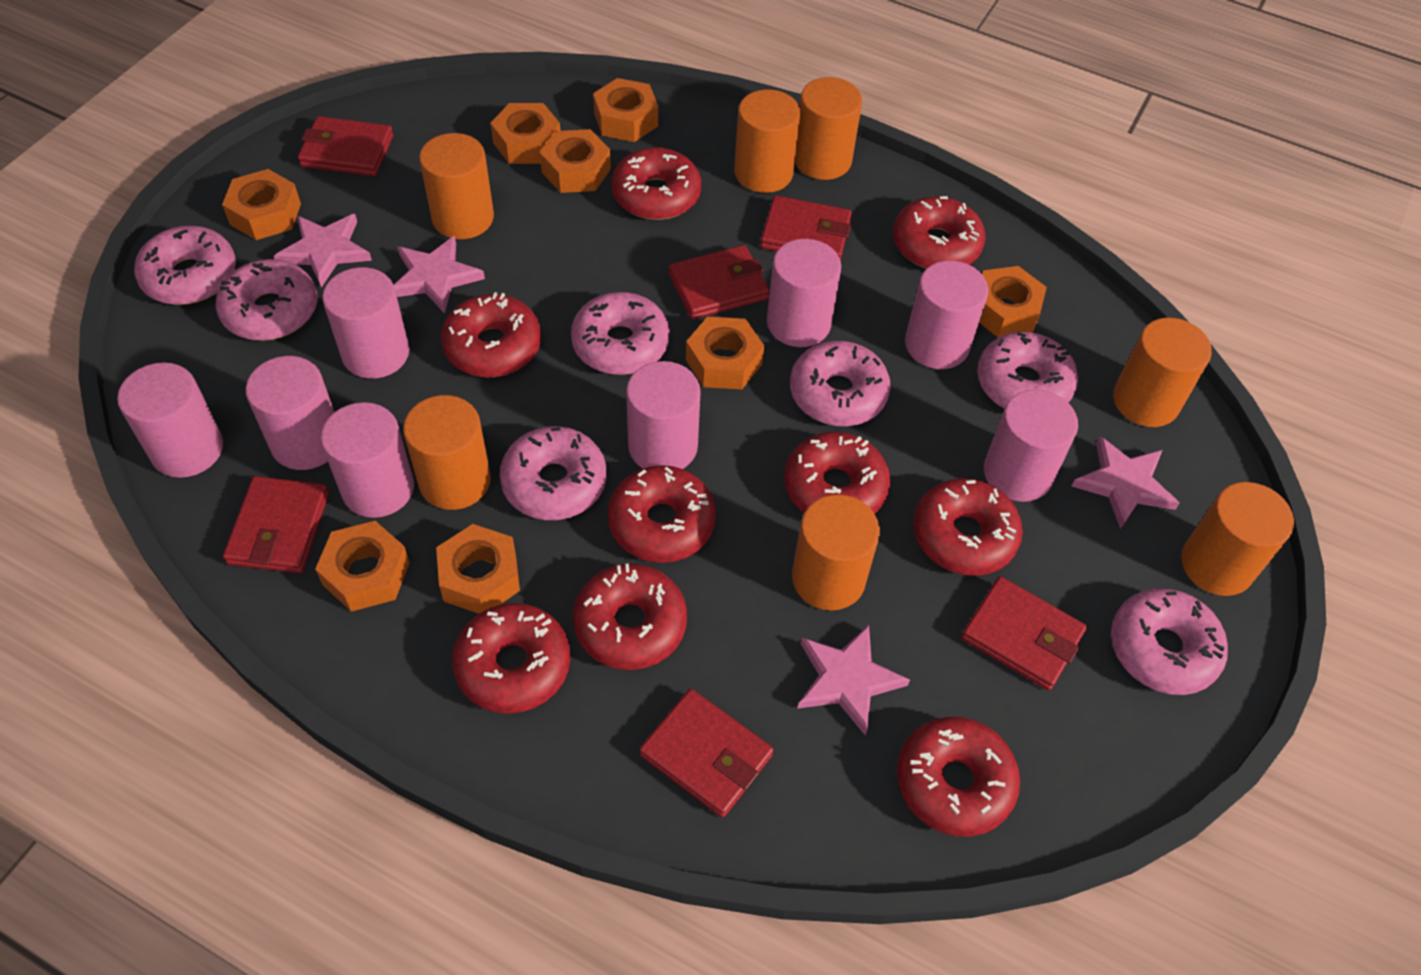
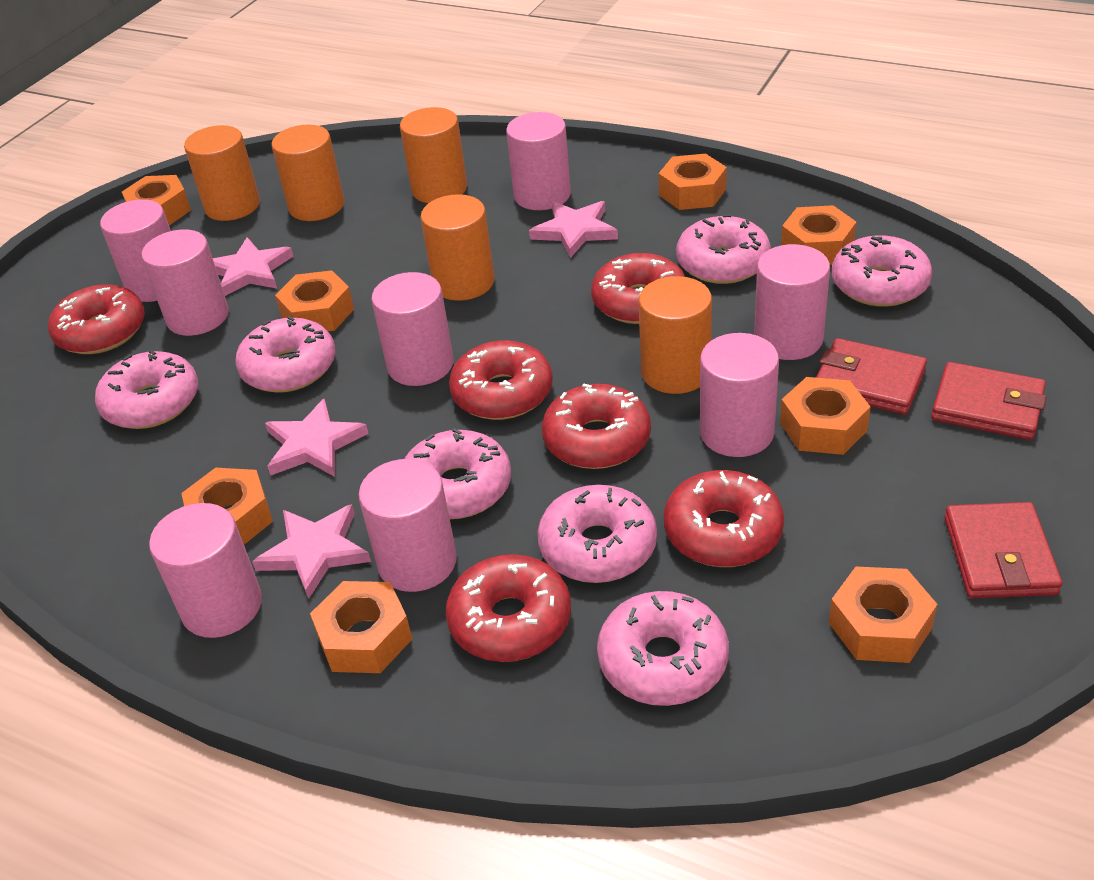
orange cylinder: 7 -> 5
red donut: 9 -> 6
red wallet: 6 -> 3

